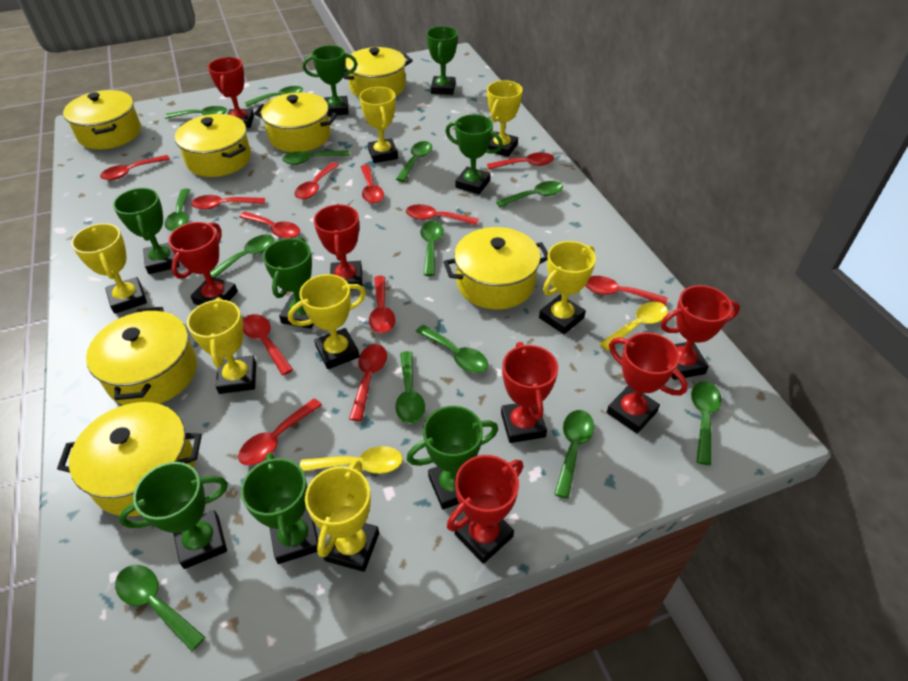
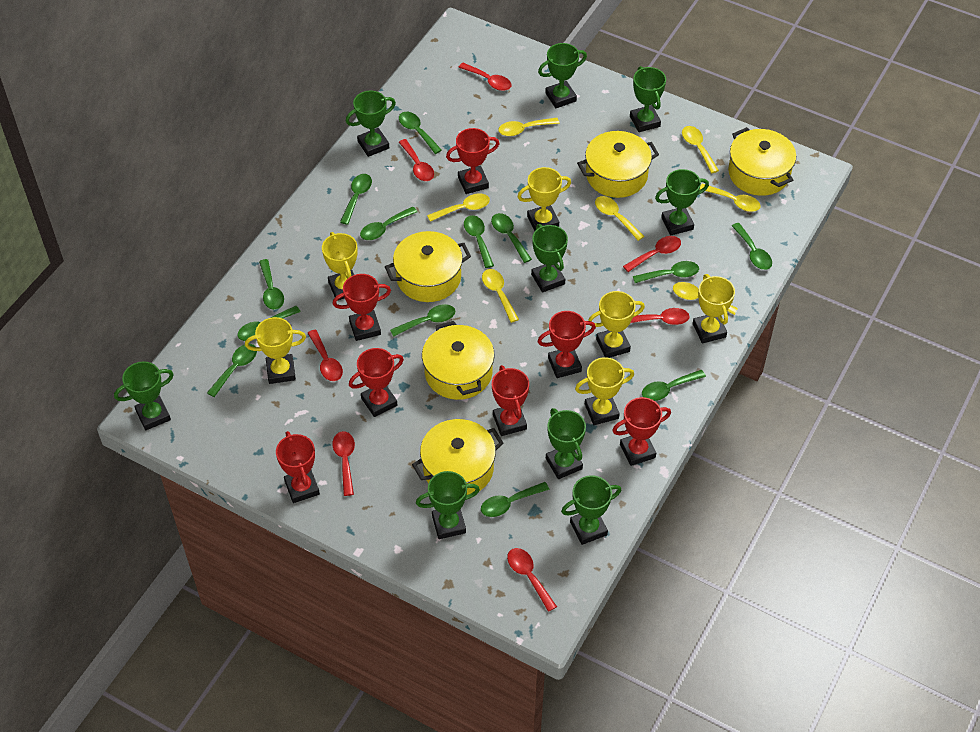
green trophy: 8 -> 9
red spoon: 12 -> 7
yellow pot: 7 -> 5
yellow spoon: 2 -> 7
yellow trophy: 7 -> 6

